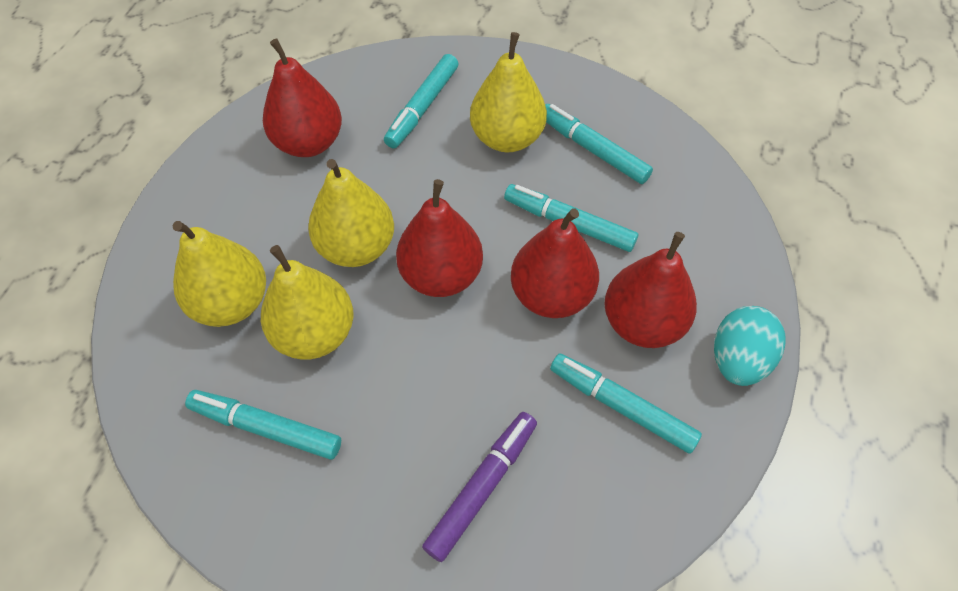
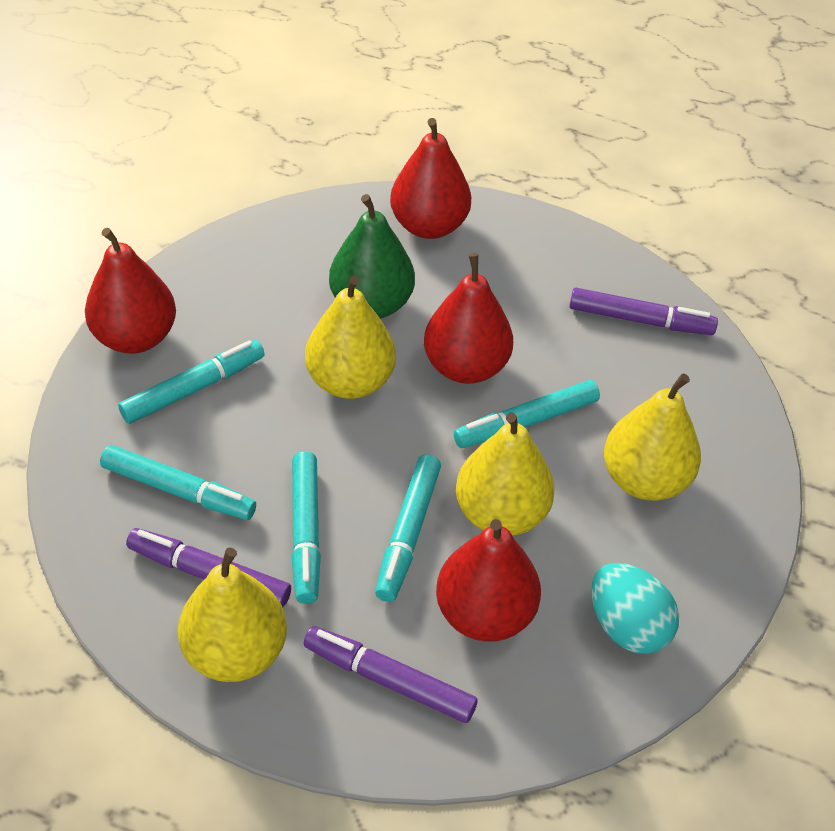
green pear: 0 -> 1
purple marker: 1 -> 3

